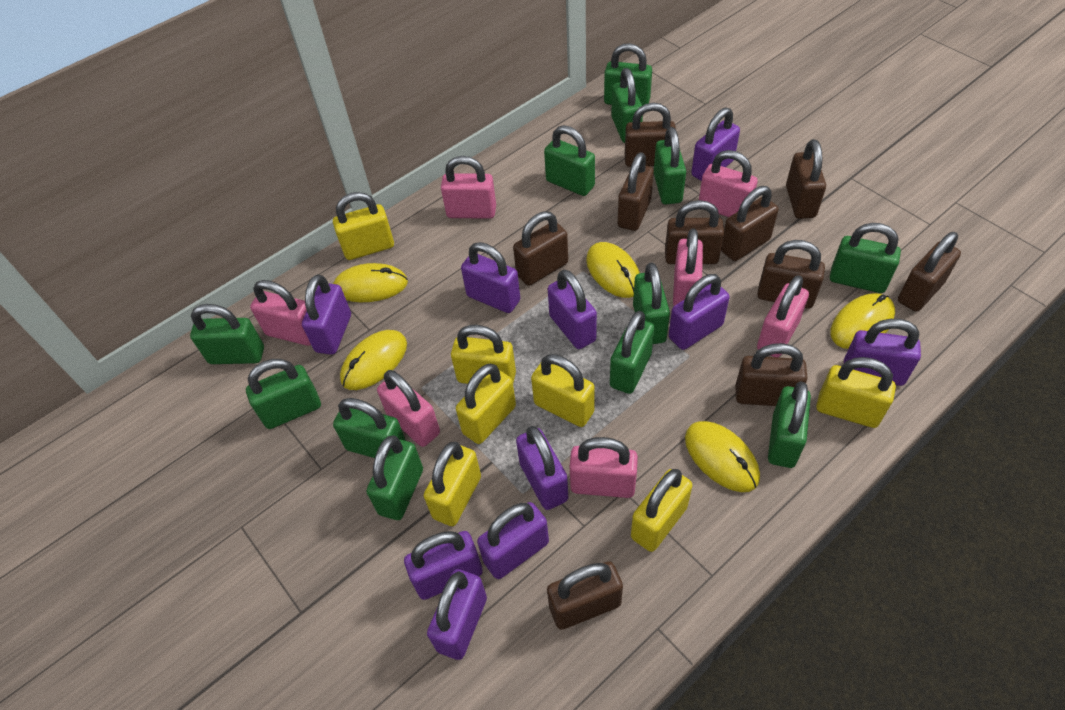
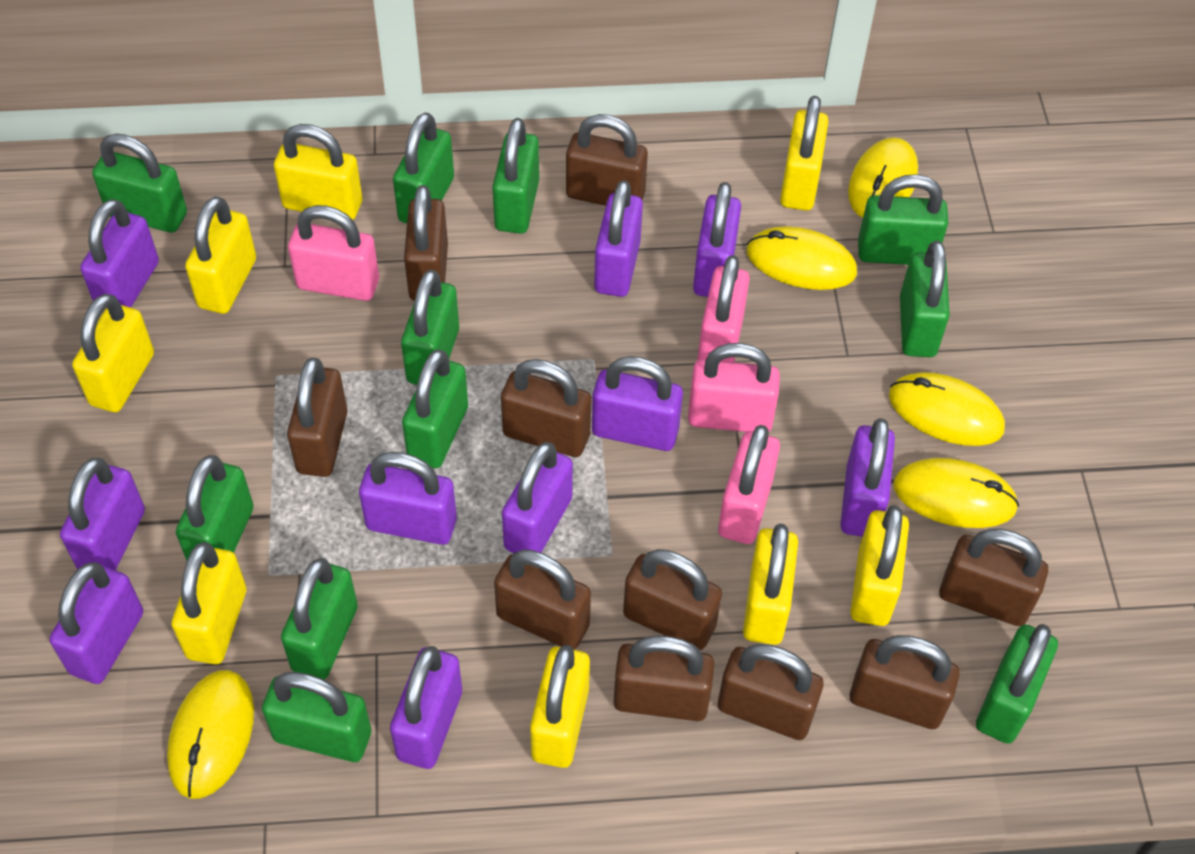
green padlock: 12 -> 11
pink padlock: 7 -> 4
yellow padlock: 7 -> 8

